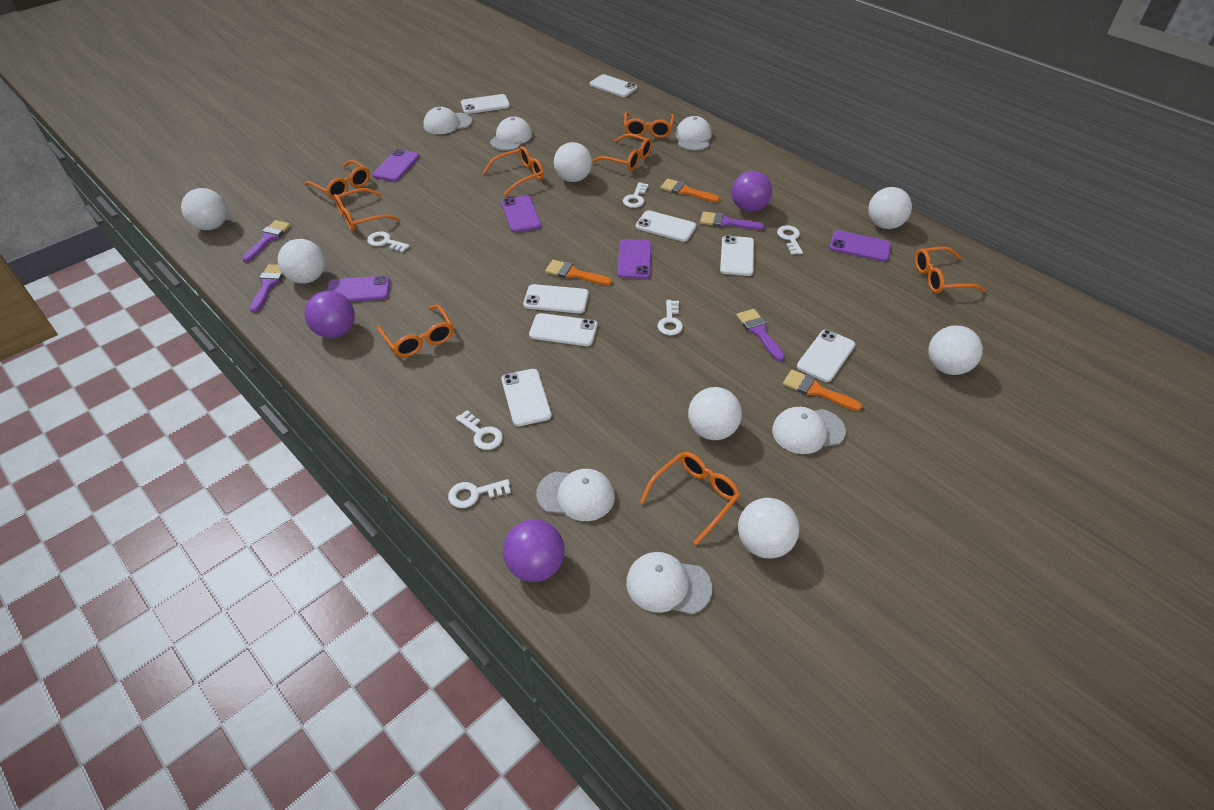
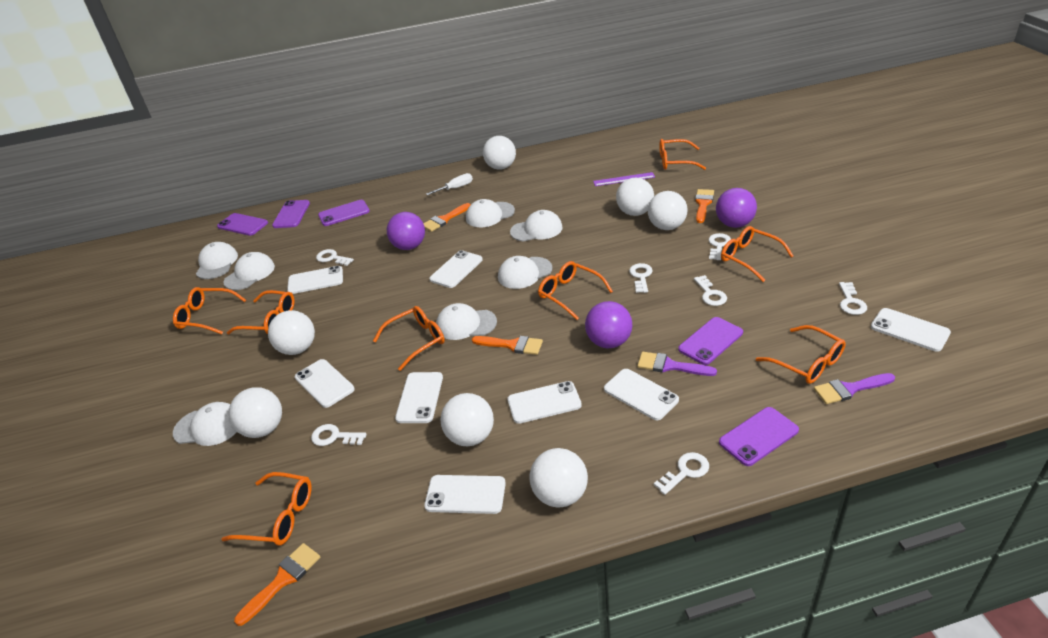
orange brush: 3 -> 4
purple brush: 4 -> 2
purple ruler: 0 -> 1
white cap: 6 -> 7
white key: 6 -> 7
white screwdriver: 0 -> 1

